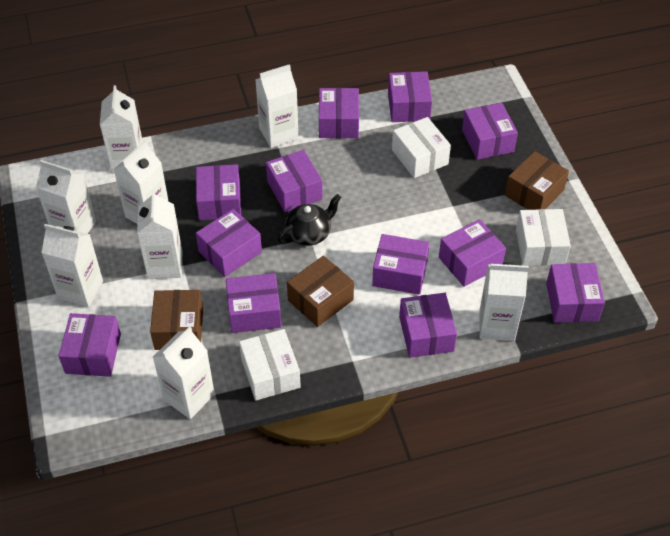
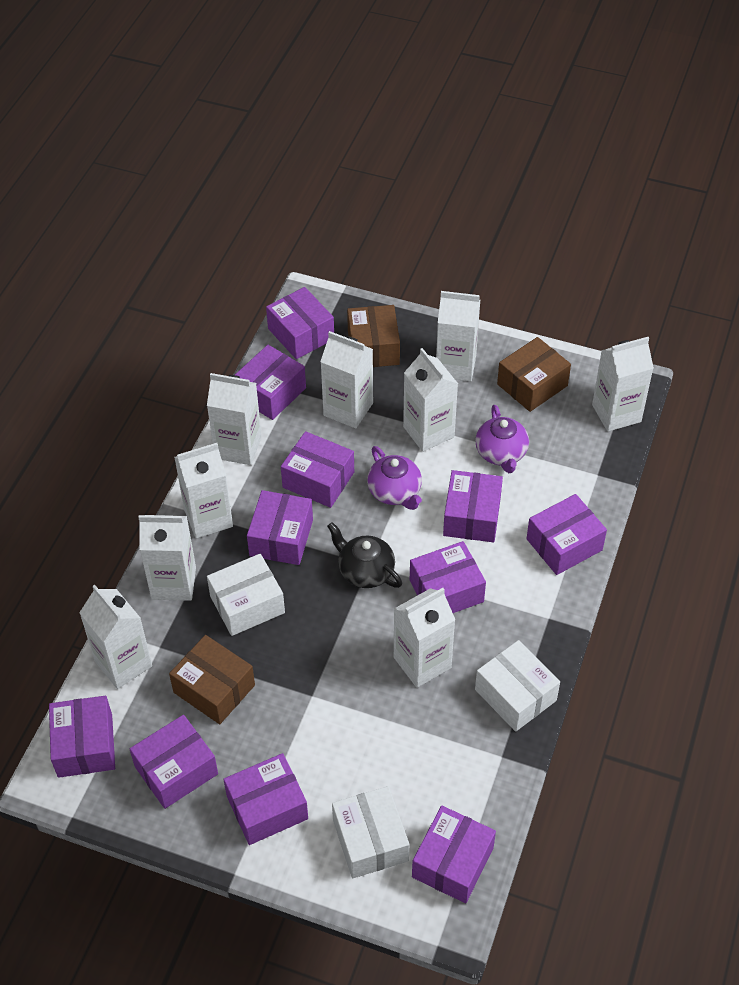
purple box: 12 -> 11
purple teapot: 0 -> 2
white carton: 8 -> 9

